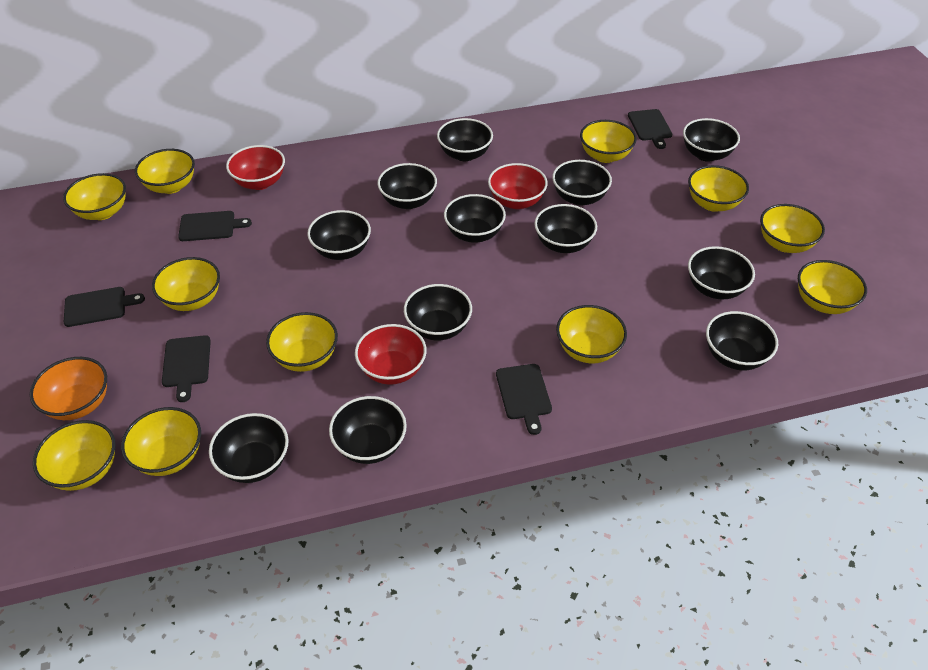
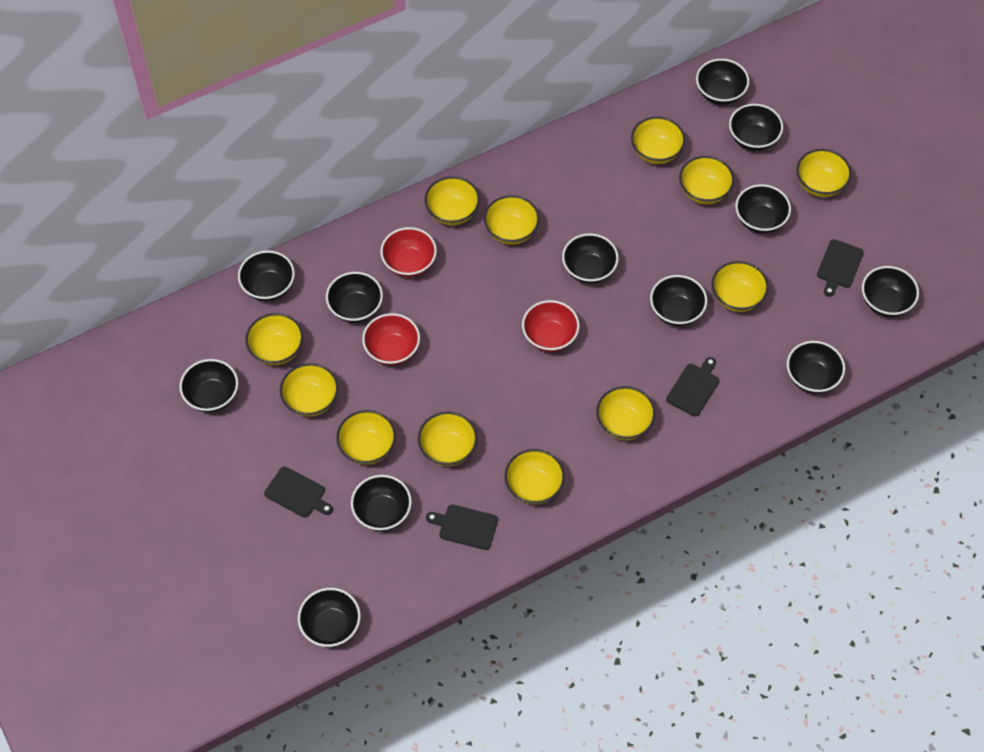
black cutting board: 5 -> 4
orange bowl: 1 -> 0
yellow bowl: 11 -> 12

